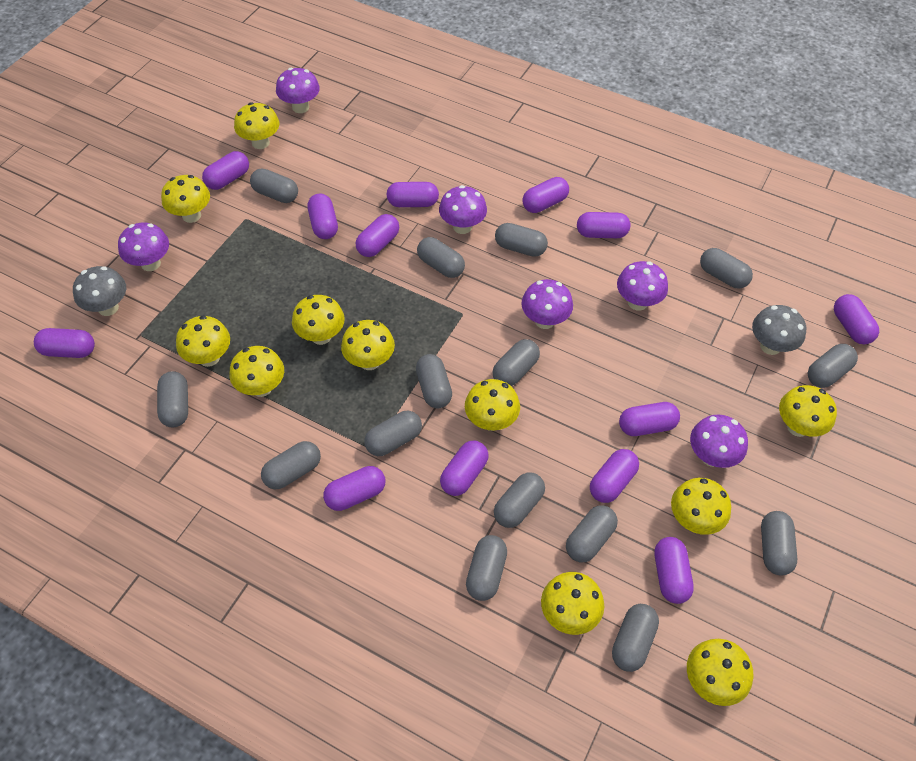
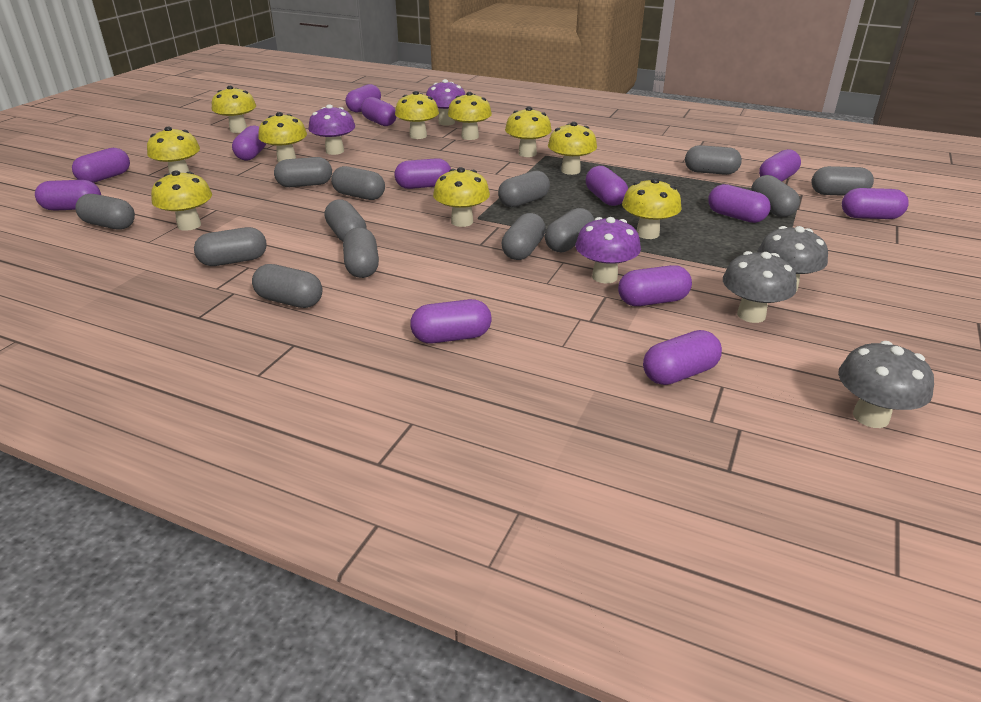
grey capsule: 15 -> 13
grey mushroom: 2 -> 3
purple mushroom: 6 -> 3
yellow mushroom: 11 -> 10

